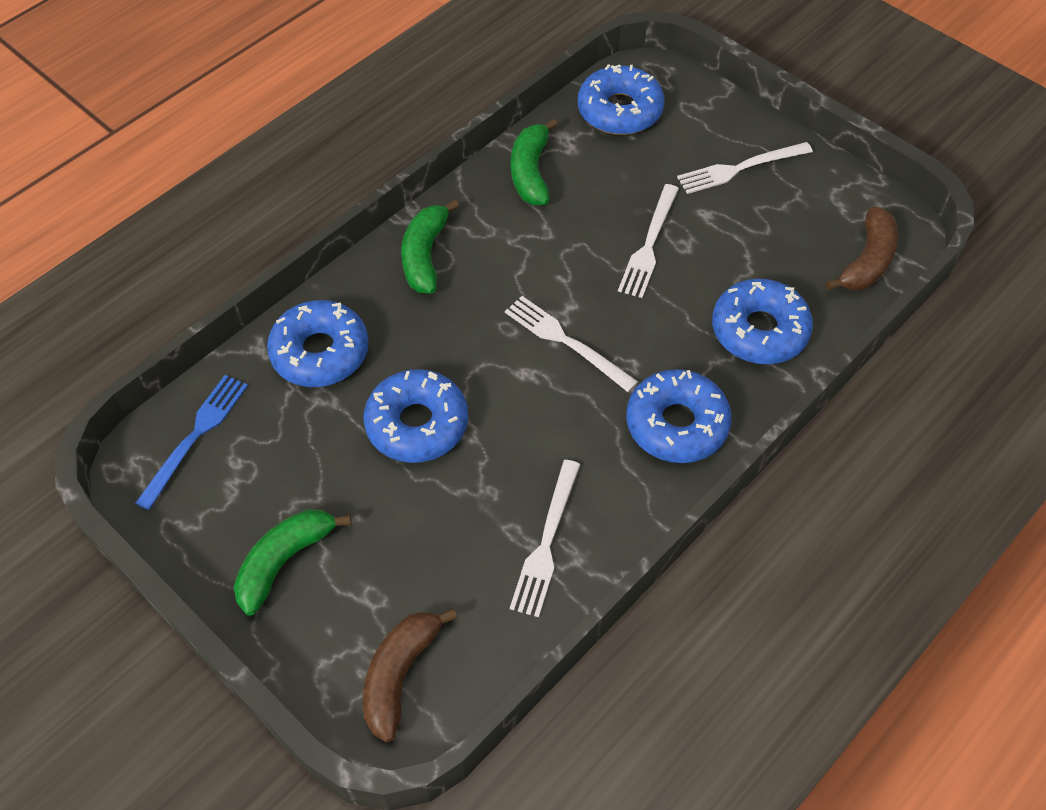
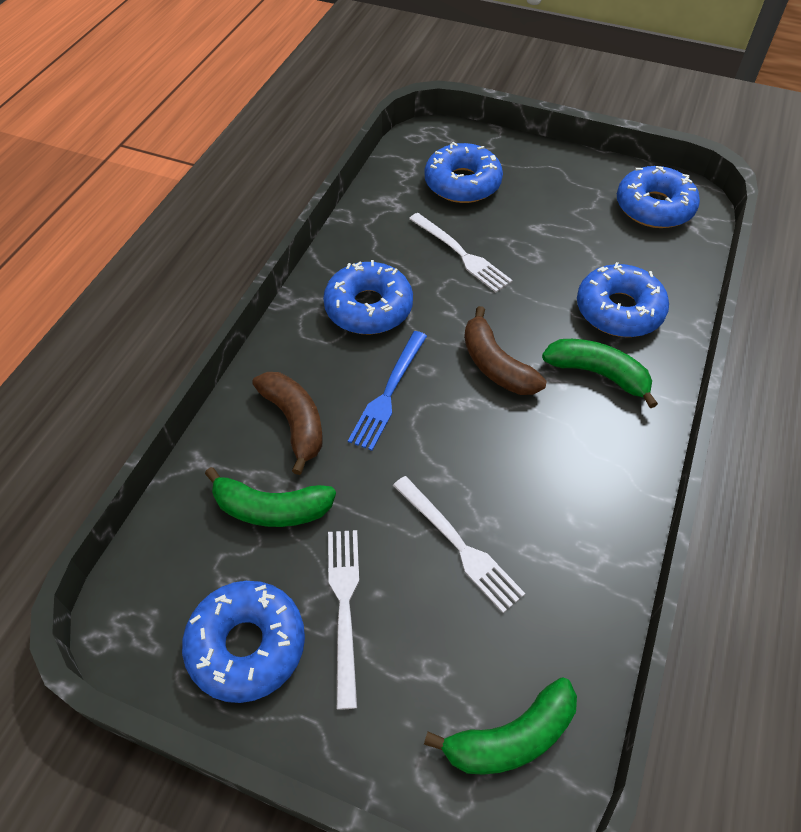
white fork: 4 -> 3

